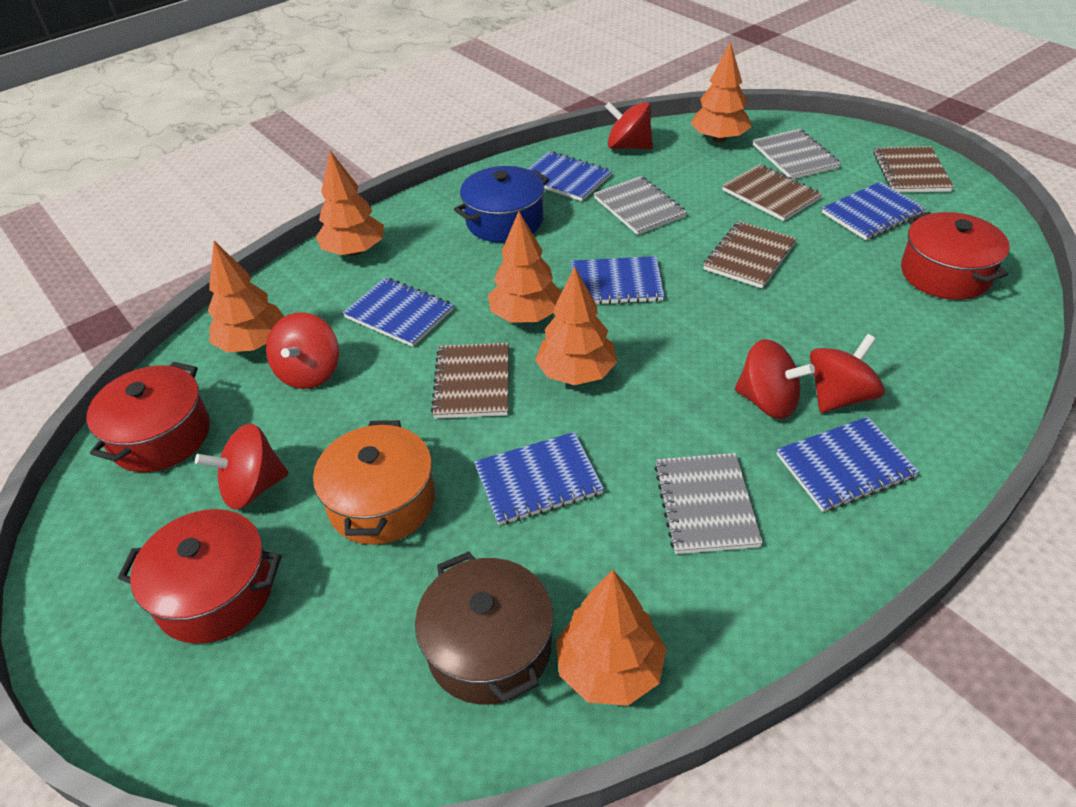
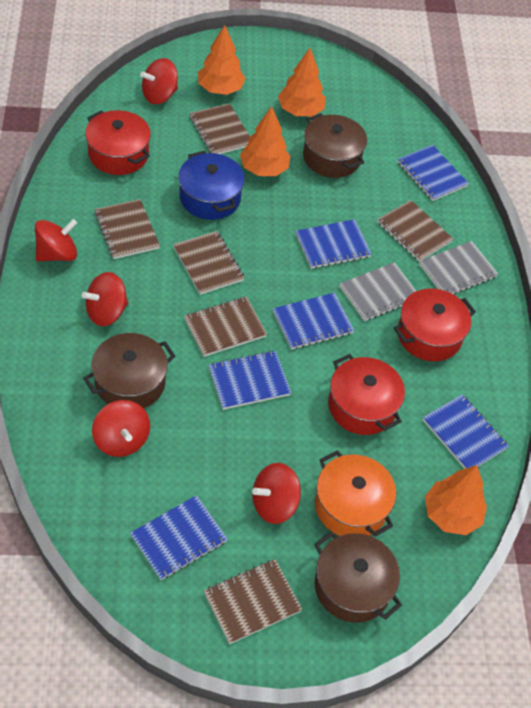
brown notebook: 4 -> 6
brown pot: 1 -> 3
grey notebook: 3 -> 2
orange tree: 6 -> 4

